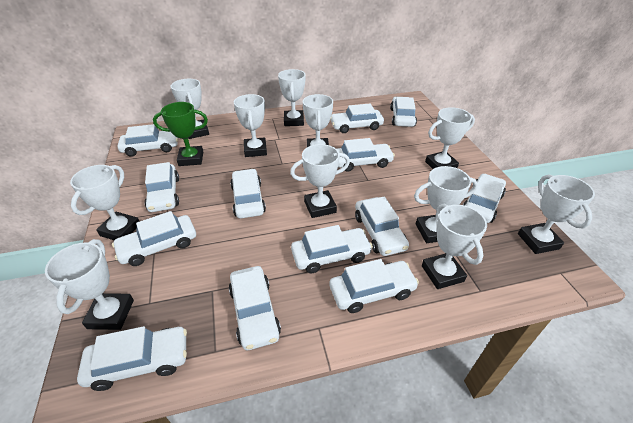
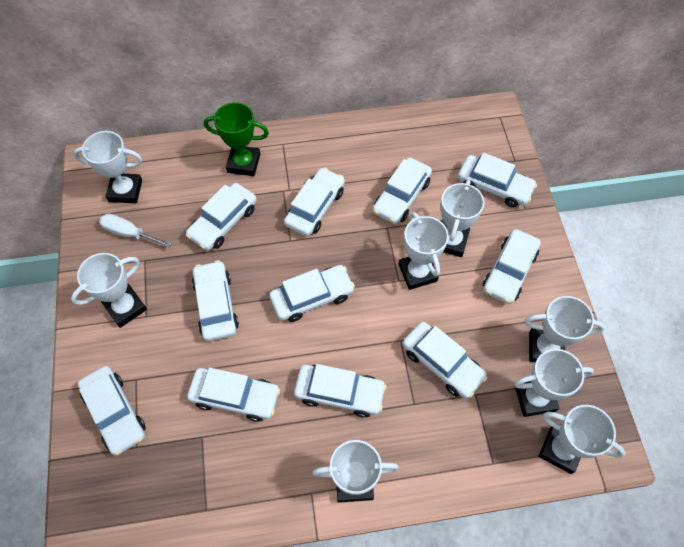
white car: 13 -> 11
white screwdriver: 0 -> 1
white trophy: 11 -> 8

